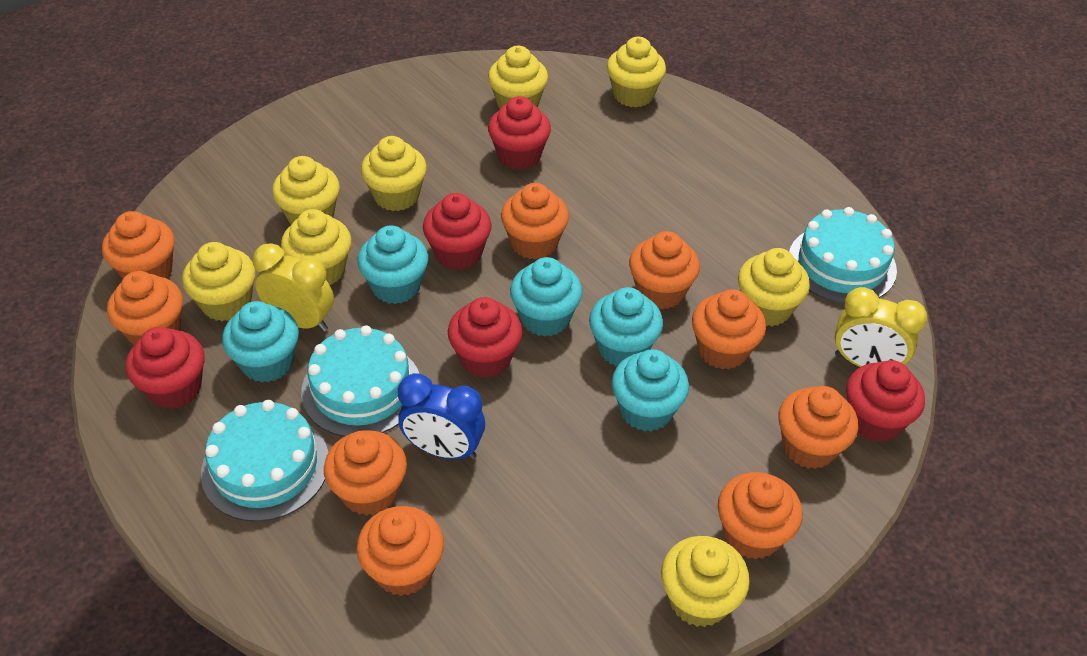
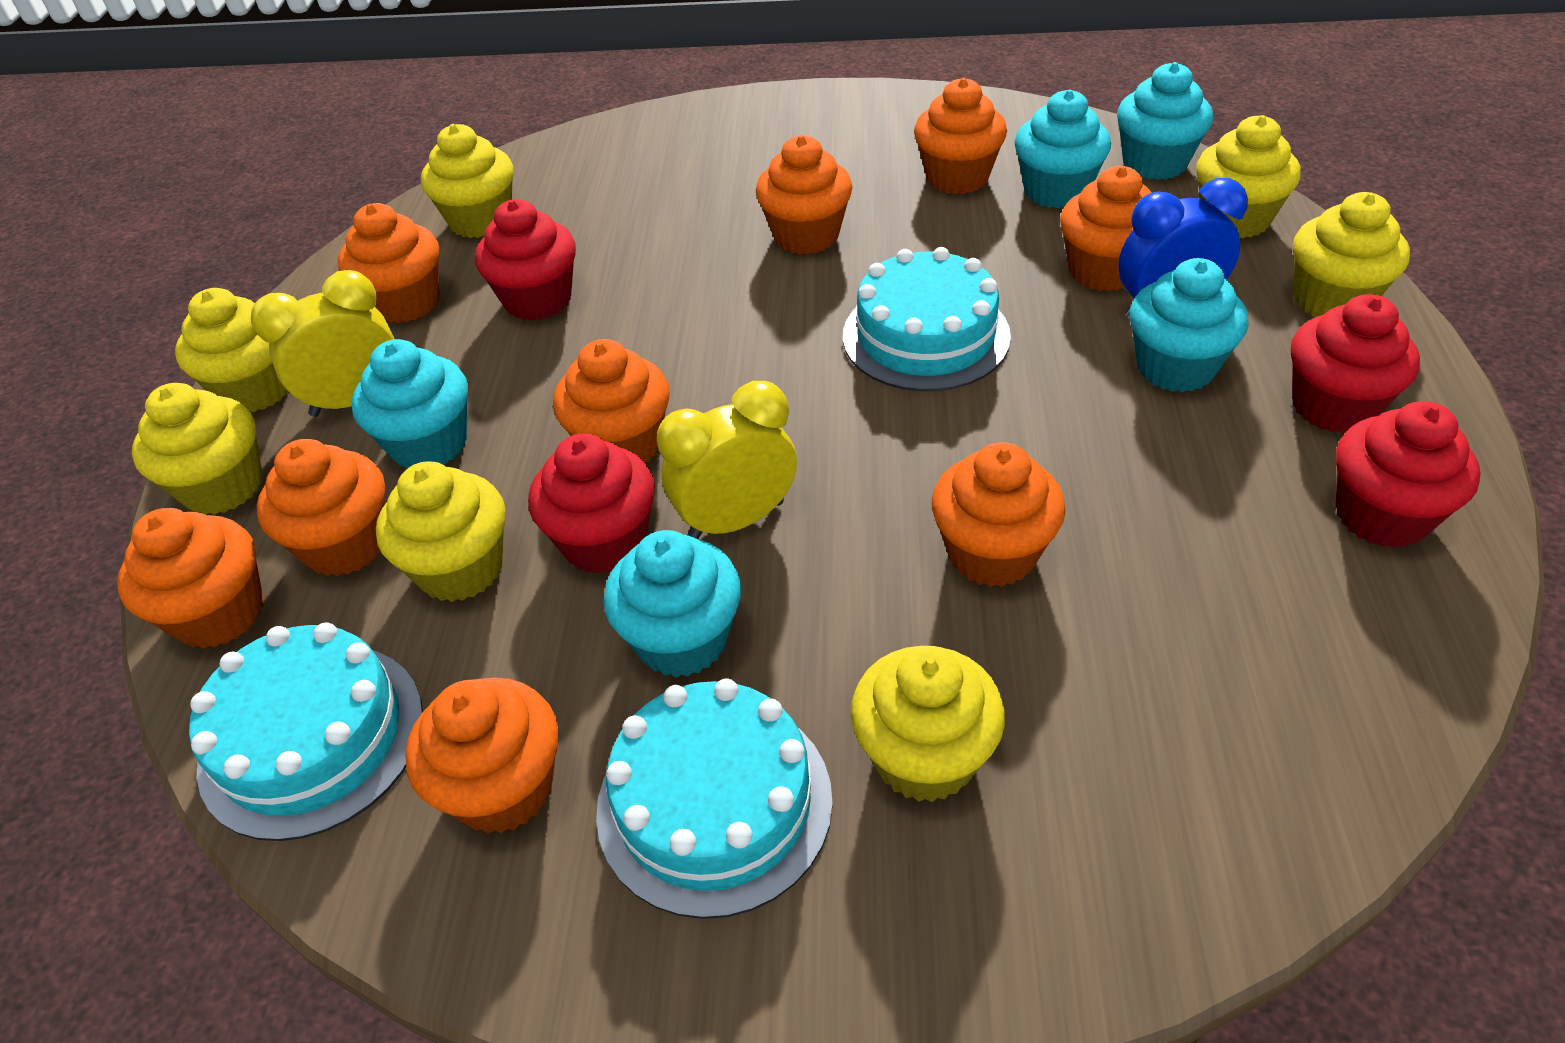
red cupcake: 5 -> 4
yellow cupcake: 8 -> 7

